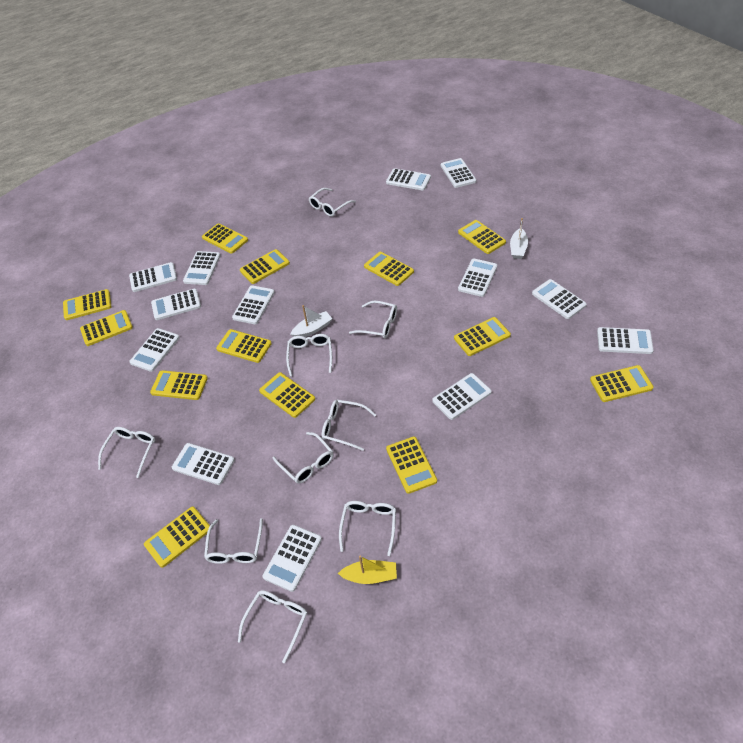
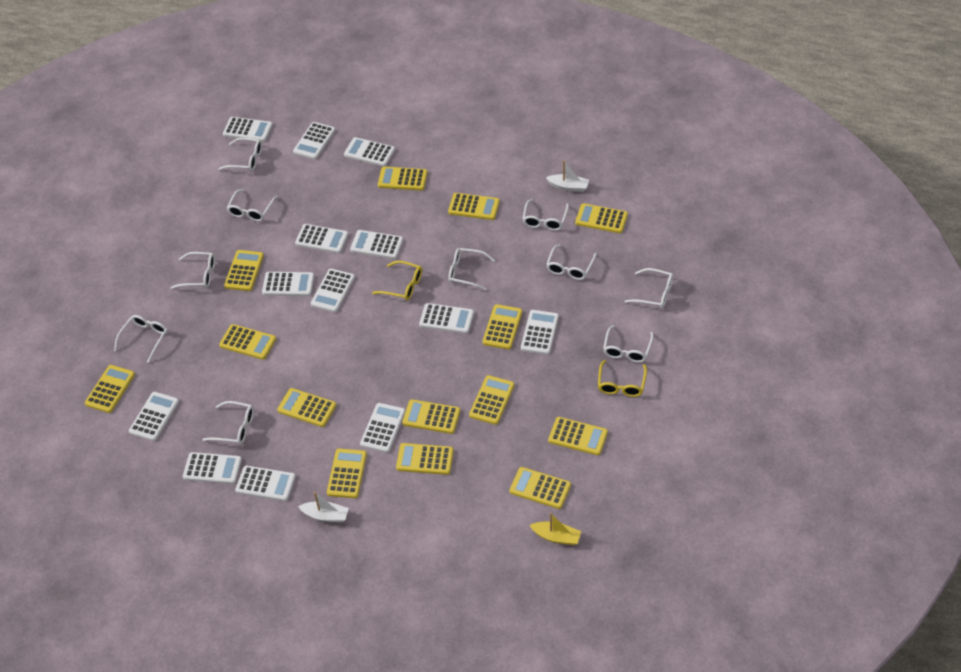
white glasses: 9 -> 10
yellow calculator: 13 -> 14
yellow glasses: 0 -> 2

